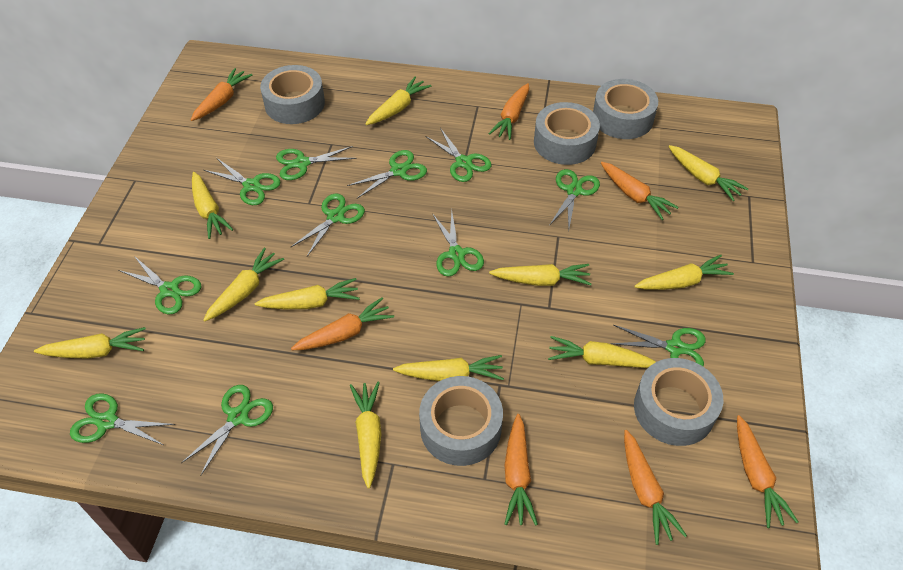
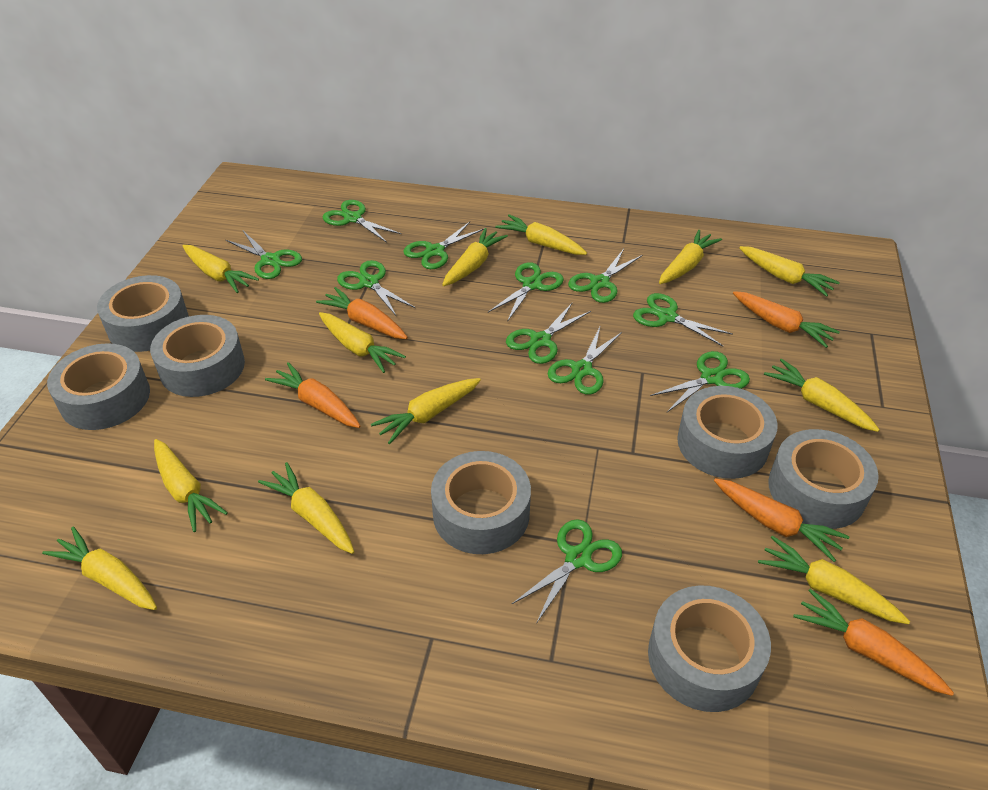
grey tape: 5 -> 7
orange carrot: 7 -> 5
yellow carrot: 11 -> 12

